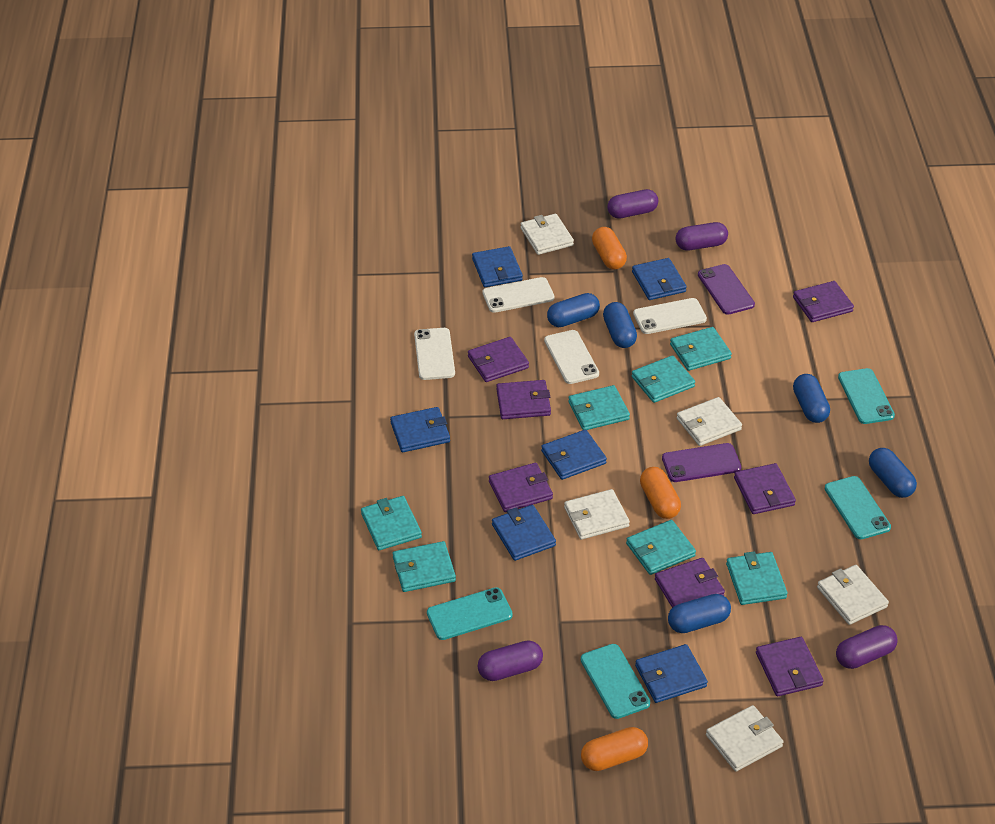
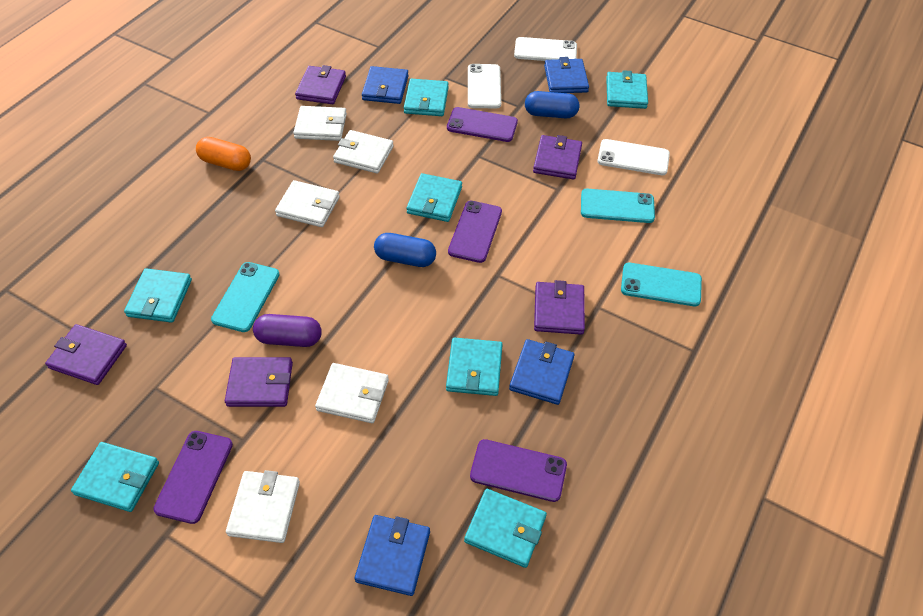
blue capsule: 5 -> 2
blue wallet: 6 -> 4
orange capsule: 3 -> 1
purple capsule: 4 -> 1
purple phone: 2 -> 4
purple wallet: 7 -> 5
turquoise phone: 4 -> 3
white phone: 4 -> 3

